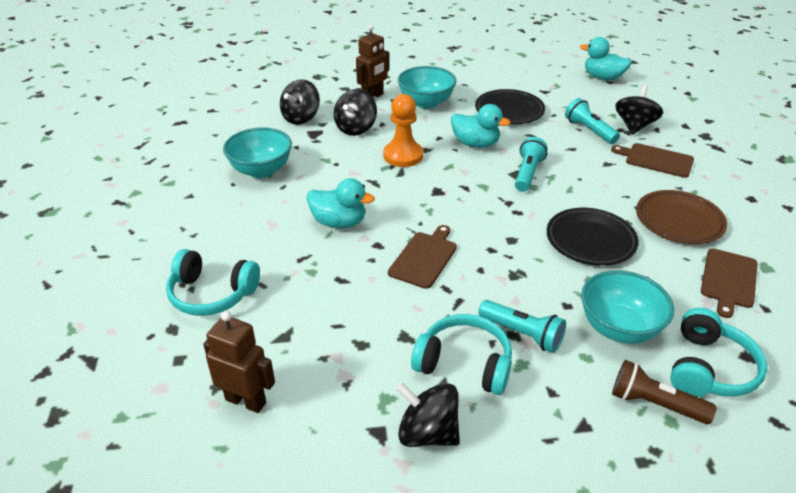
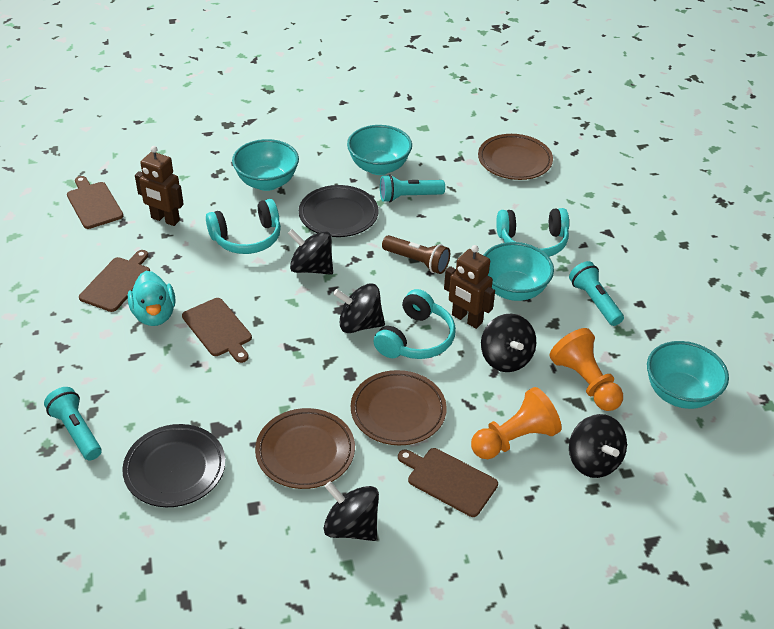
black spinning top: 4 -> 5
brown cutting board: 3 -> 4
brown plate: 1 -> 3
orange pawn: 1 -> 2
turquoise bowl: 3 -> 4
turquoise duck: 3 -> 1

